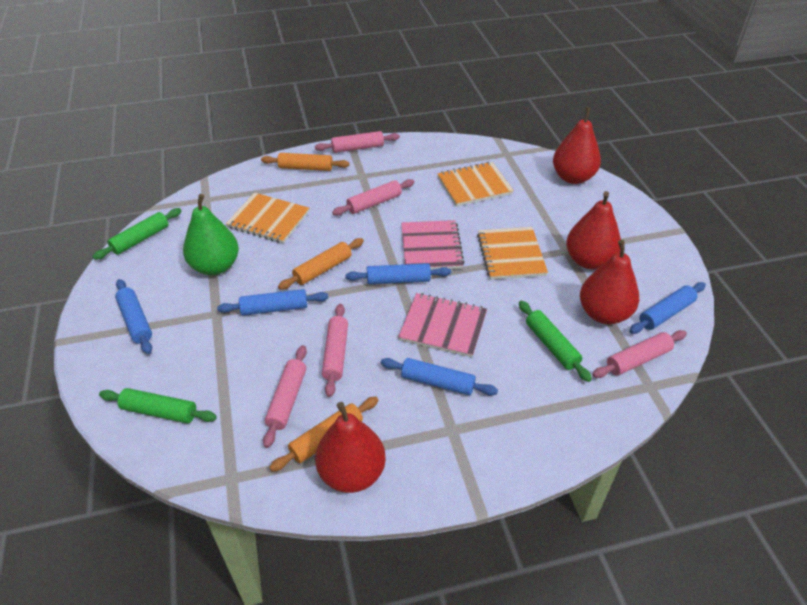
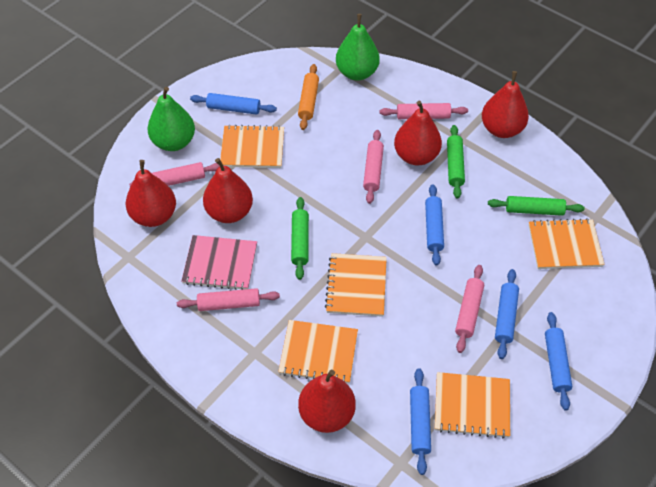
green pear: 1 -> 2
orange notebook: 3 -> 5
orange rolling pin: 3 -> 1
pink notebook: 2 -> 1
red pear: 4 -> 5

